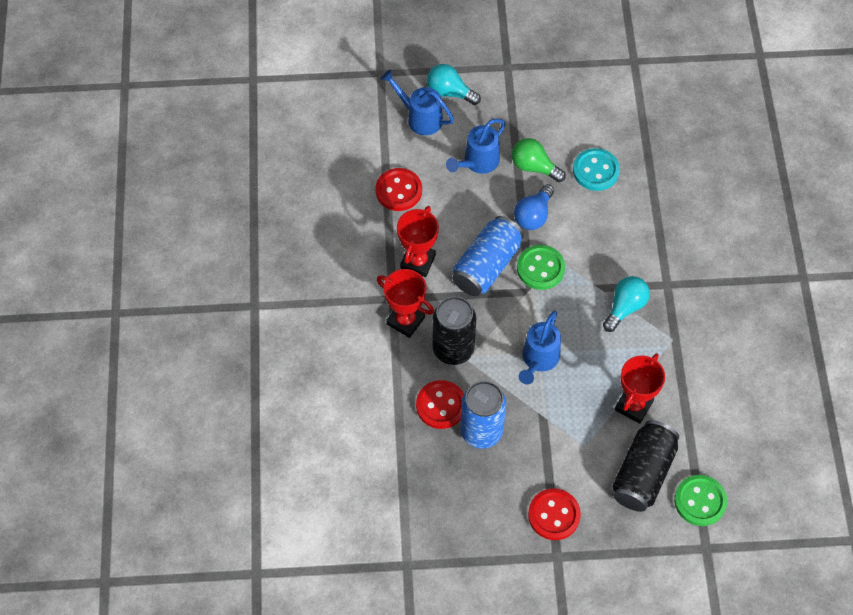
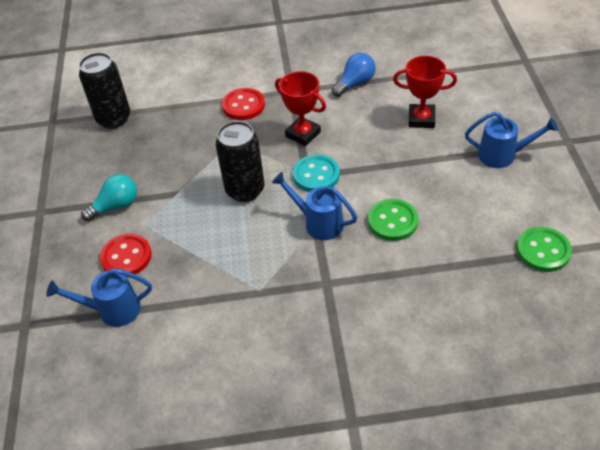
blue can: 2 -> 0
green light bulb: 1 -> 0
red button: 3 -> 2
red trophy: 3 -> 2
turquoise light bulb: 2 -> 1

